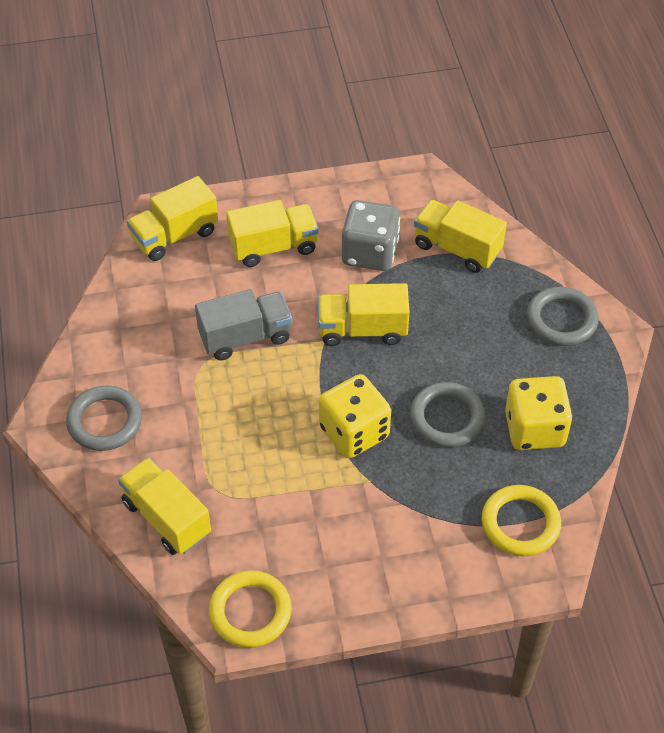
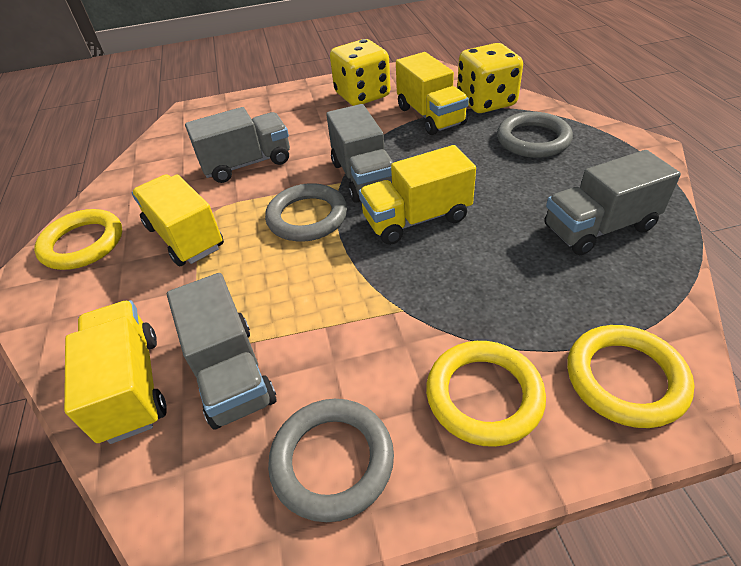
grey dice: 1 -> 0
grey truck: 1 -> 4
yellow ring: 2 -> 3
yellow truck: 5 -> 4

